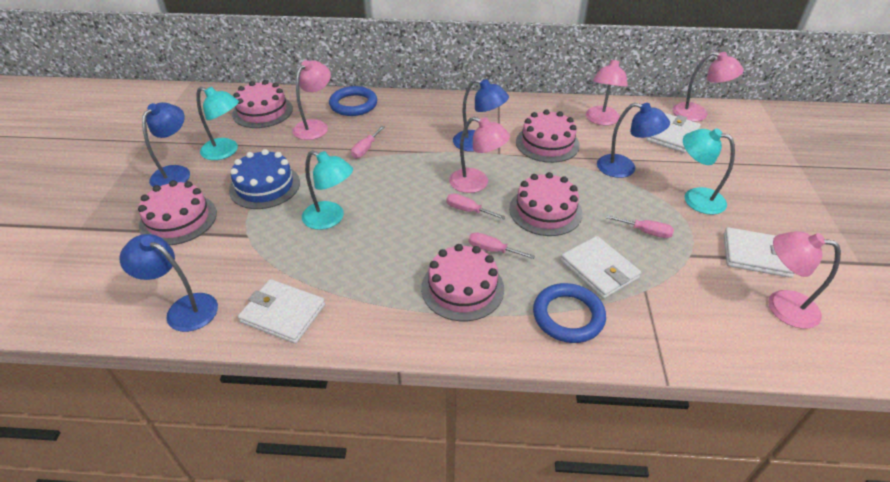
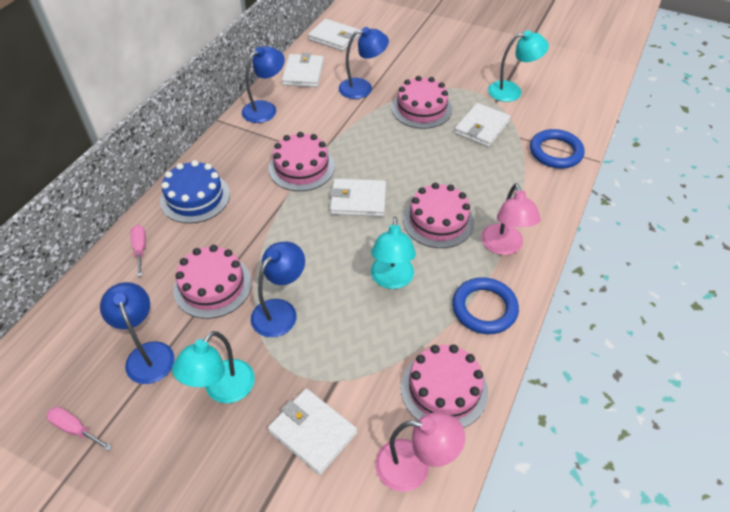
pink lamp: 5 -> 2
pink screwdriver: 4 -> 2
white wallet: 4 -> 5

